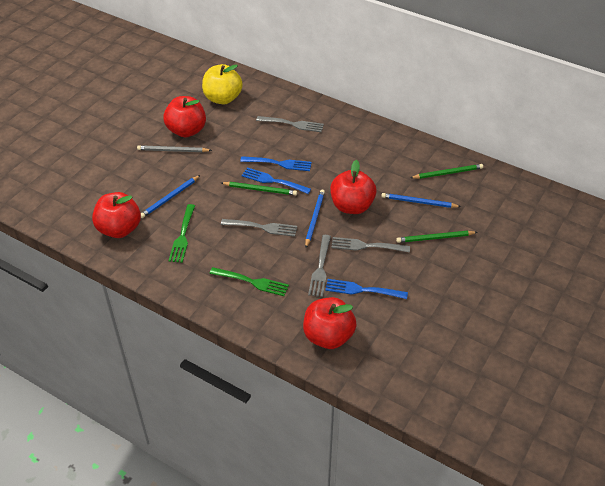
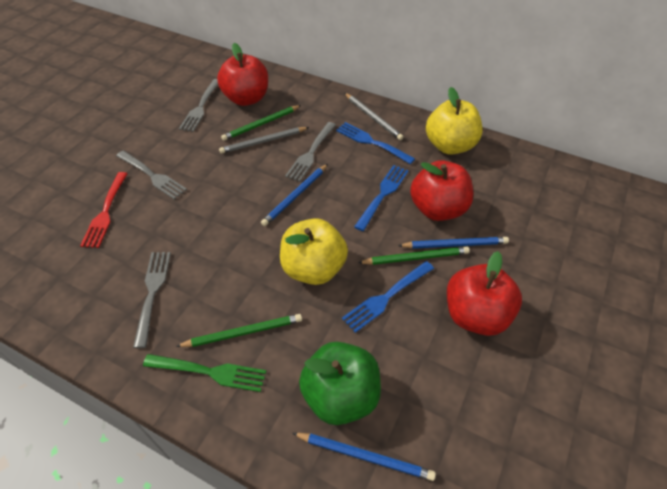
green apple: 0 -> 1
green fork: 2 -> 1
grey pencil: 1 -> 2
red apple: 4 -> 3
red fork: 0 -> 1
yellow apple: 1 -> 2

